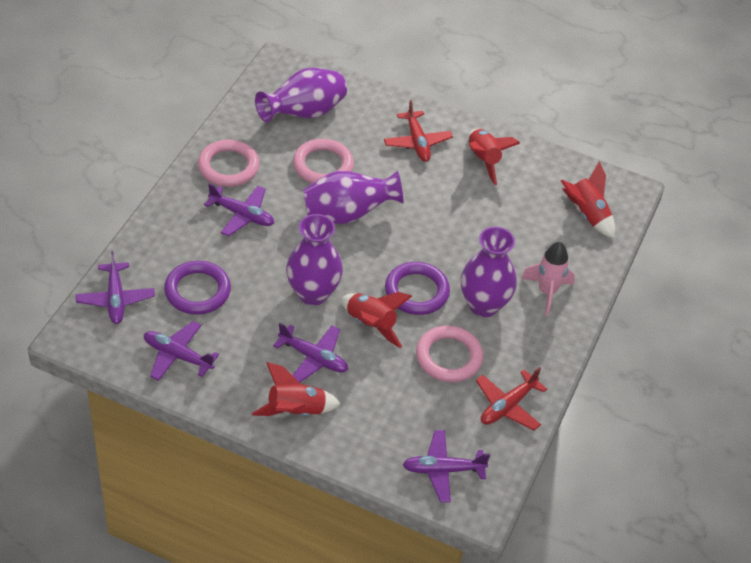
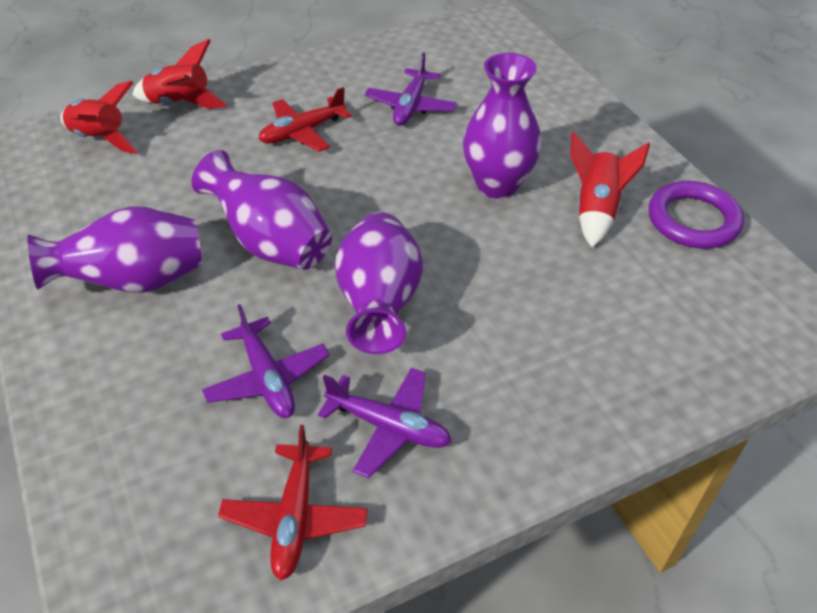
pink ring: 3 -> 0
pink rocket: 1 -> 0
purple plane: 5 -> 3
purple ring: 2 -> 1
red rocket: 4 -> 3

